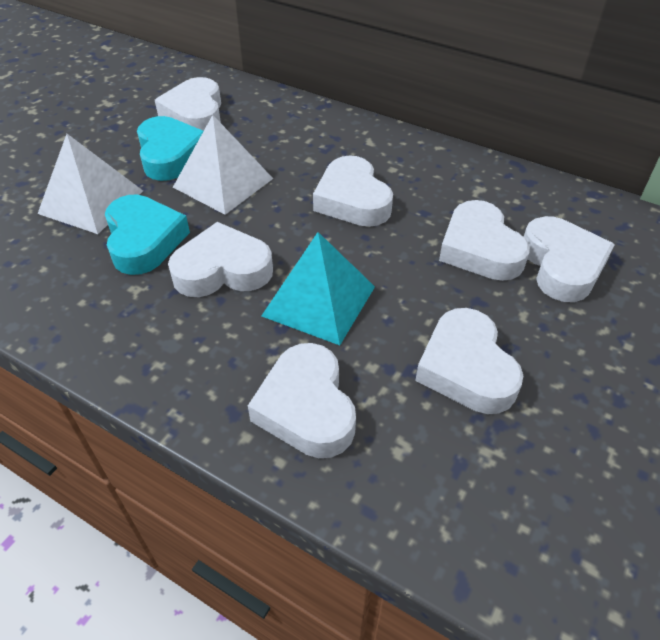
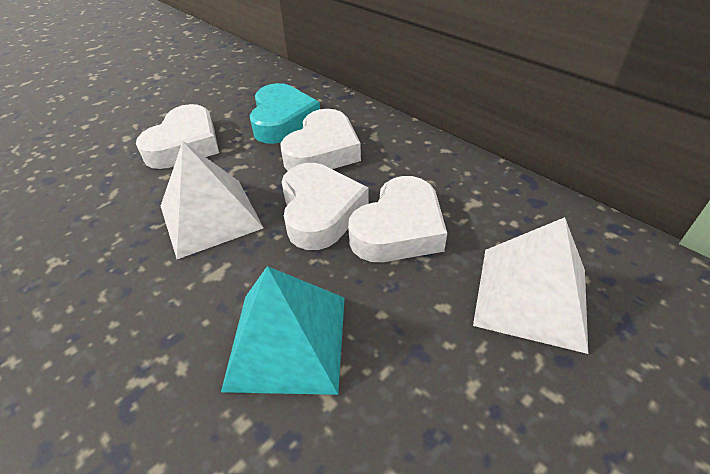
turquoise heart: 2 -> 1
white heart: 7 -> 4

